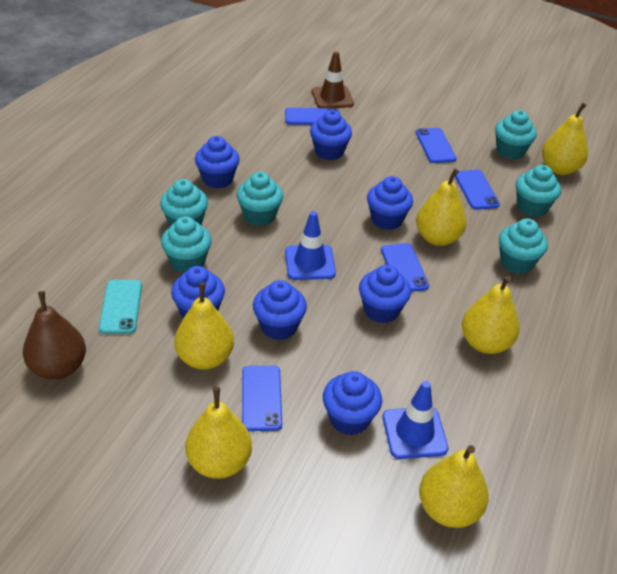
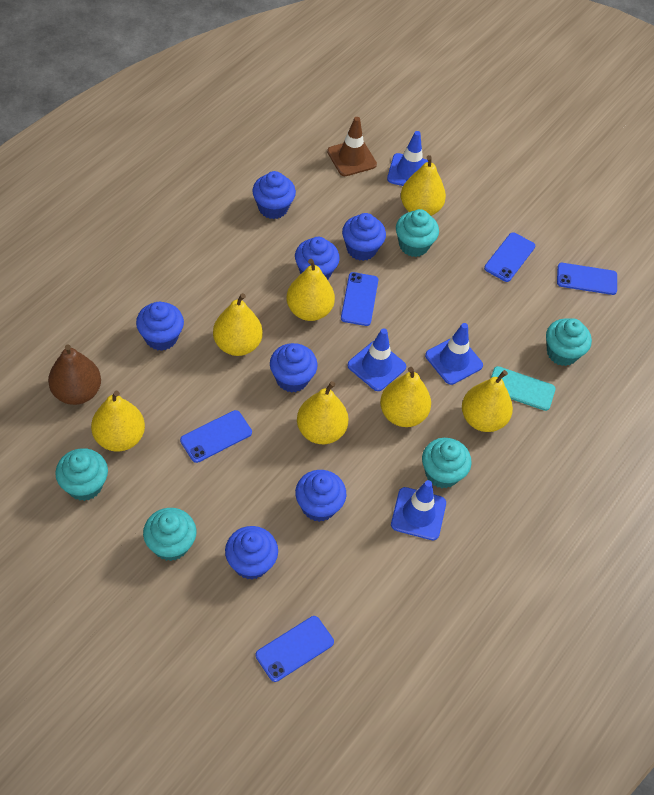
blue traffic cone: 2 -> 4
turquoise cupcake: 6 -> 5
yellow pear: 6 -> 7

